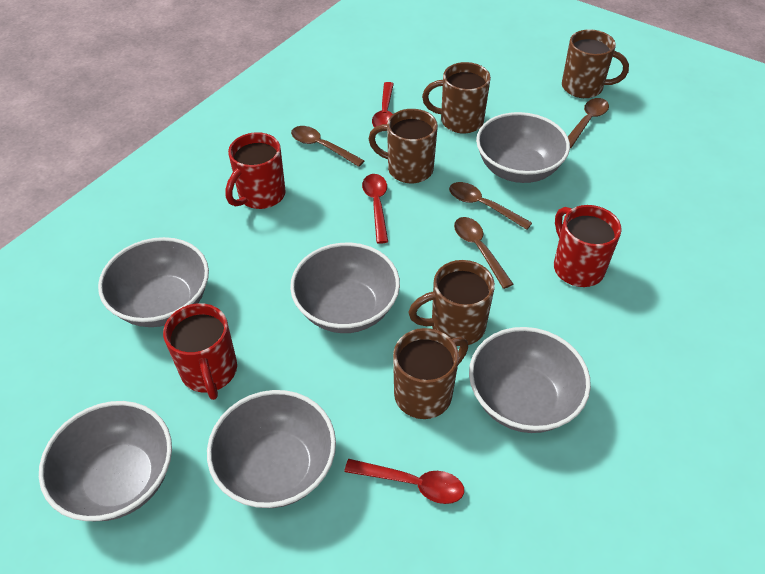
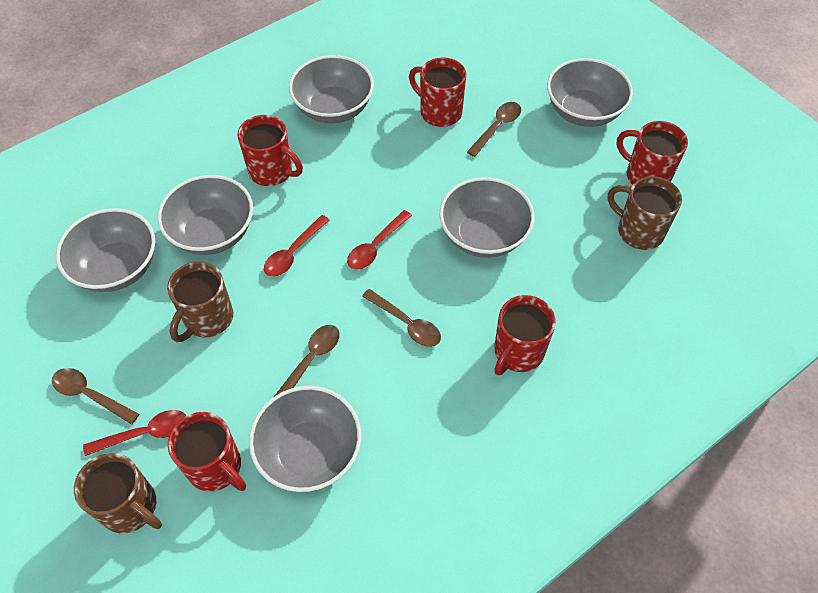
brown mug: 5 -> 3
red mug: 3 -> 5

